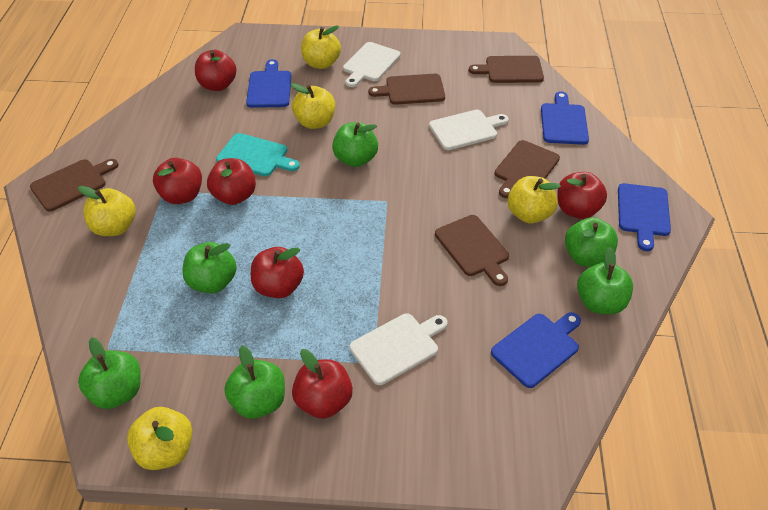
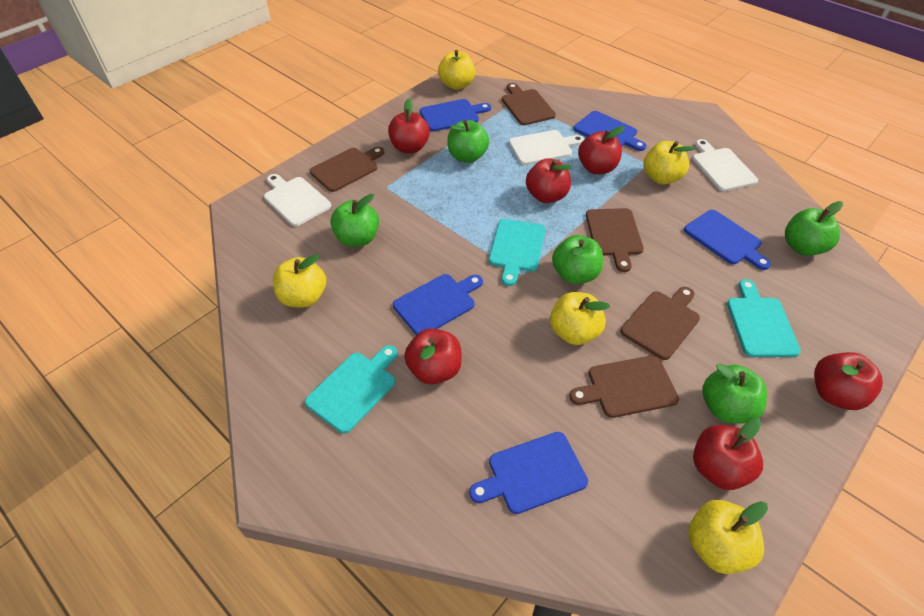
blue cutting board: 4 -> 5
green apple: 6 -> 5
turquoise cutting board: 1 -> 3

